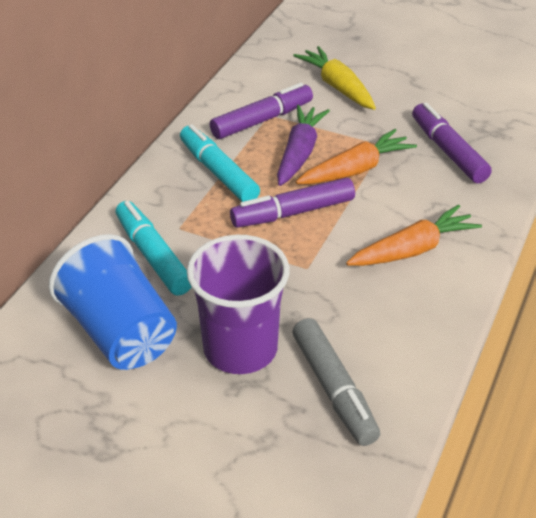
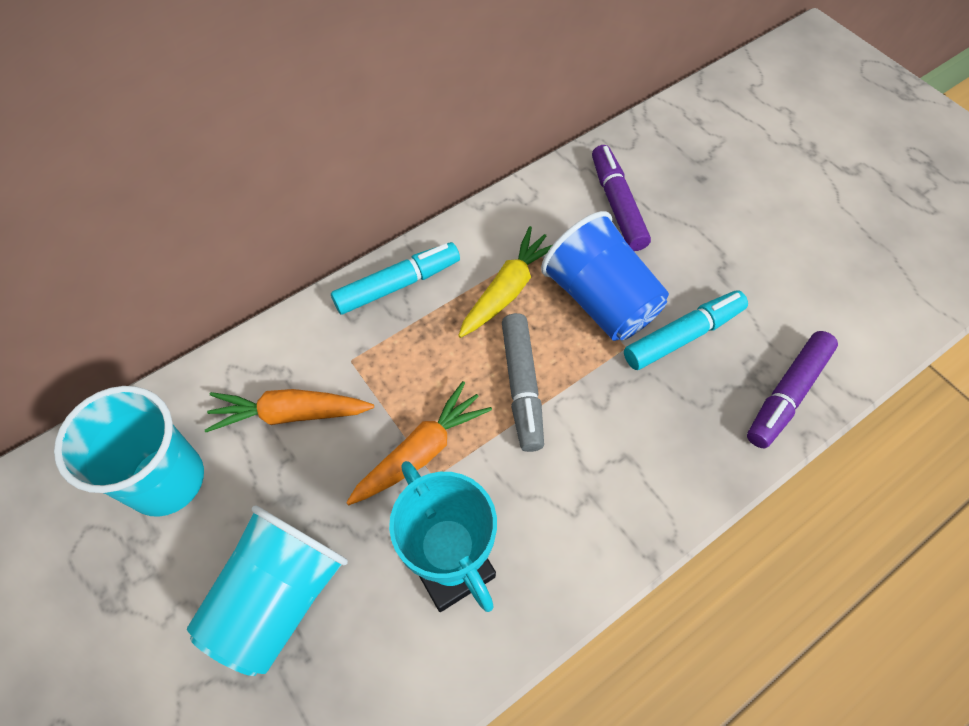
purple carrot: 1 -> 0
purple cup: 1 -> 0
purple marker: 3 -> 2
turquoise cup: 0 -> 2
turquoise trophy: 0 -> 1

